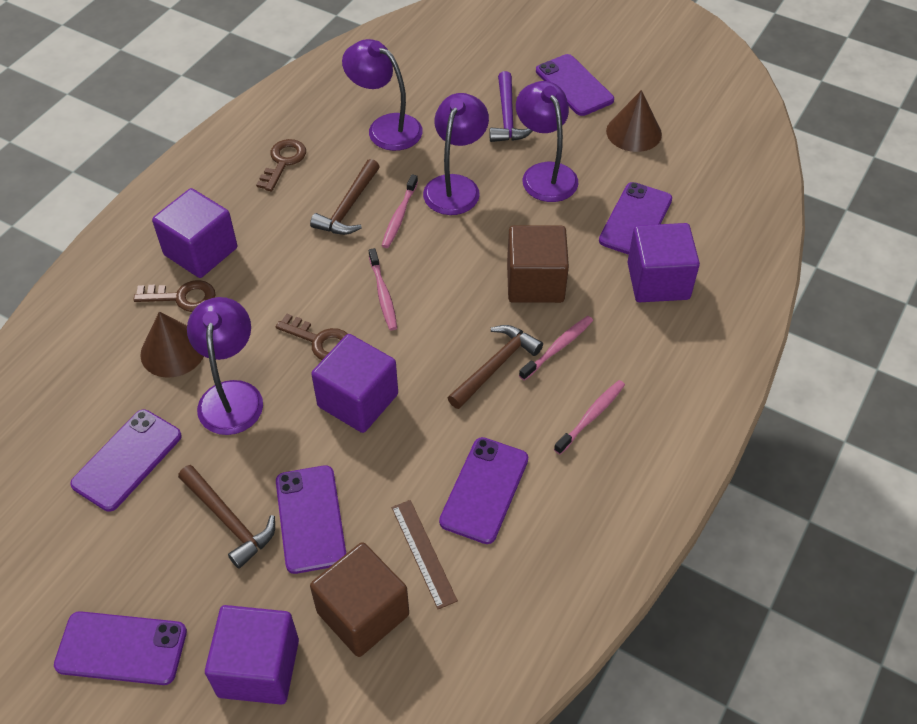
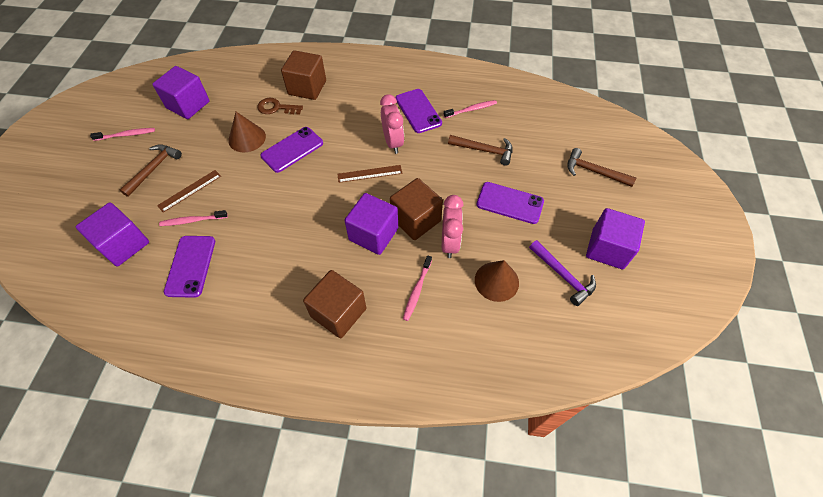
brown cube: 2 -> 3
brown key: 3 -> 1
brown ruler: 1 -> 2
pink clock: 0 -> 2
purple lamp: 4 -> 0
purple phone: 6 -> 4

